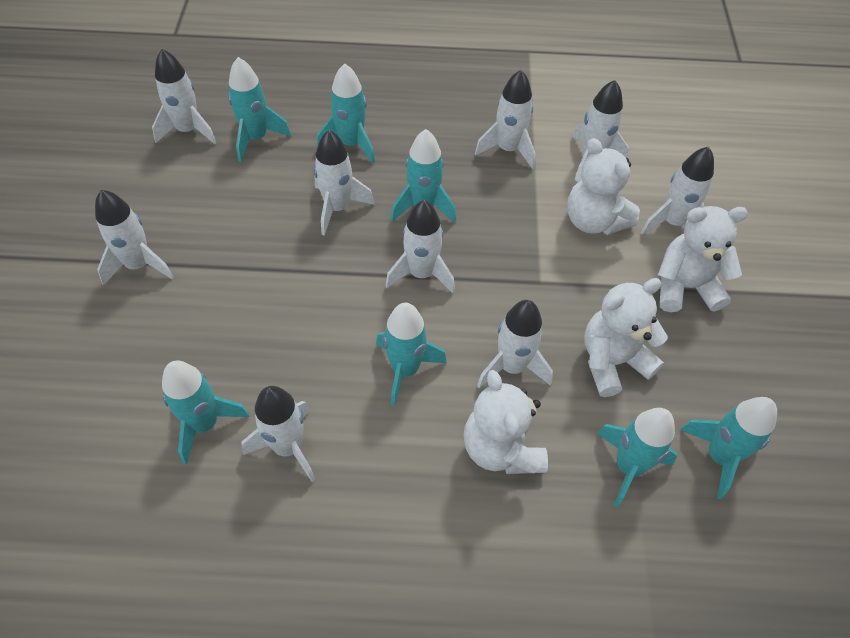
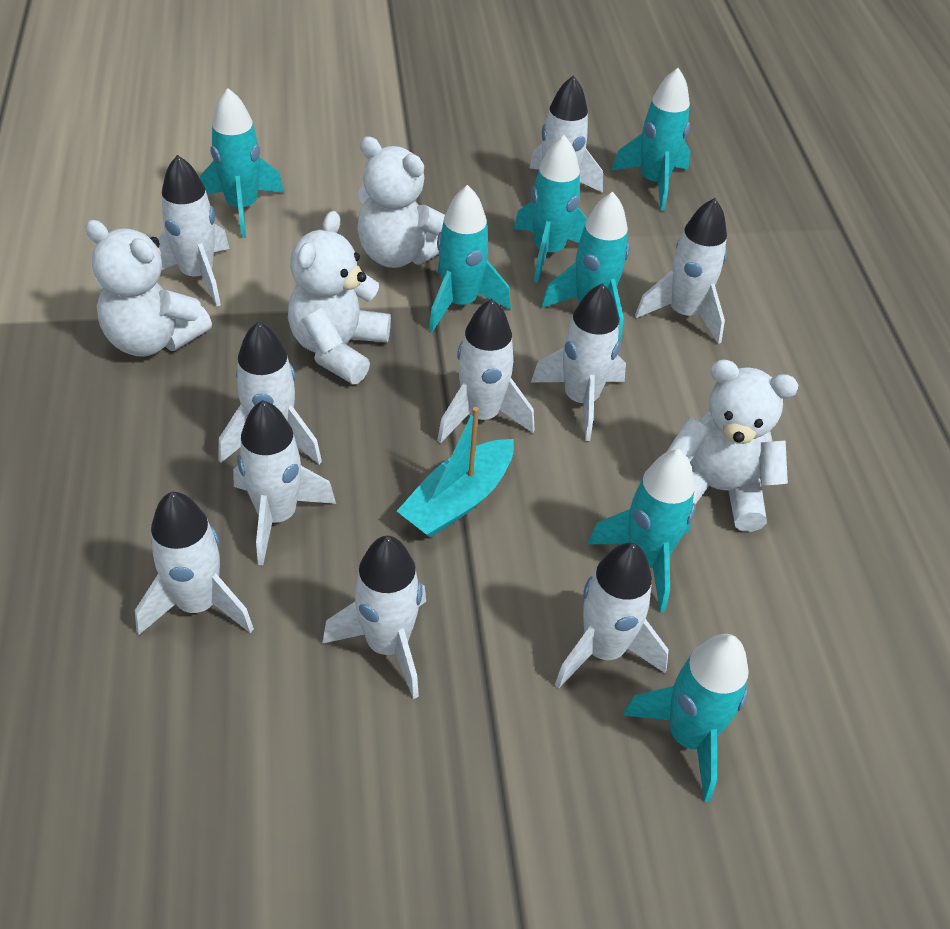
turquoise boat: 0 -> 1
white rocket: 9 -> 10

